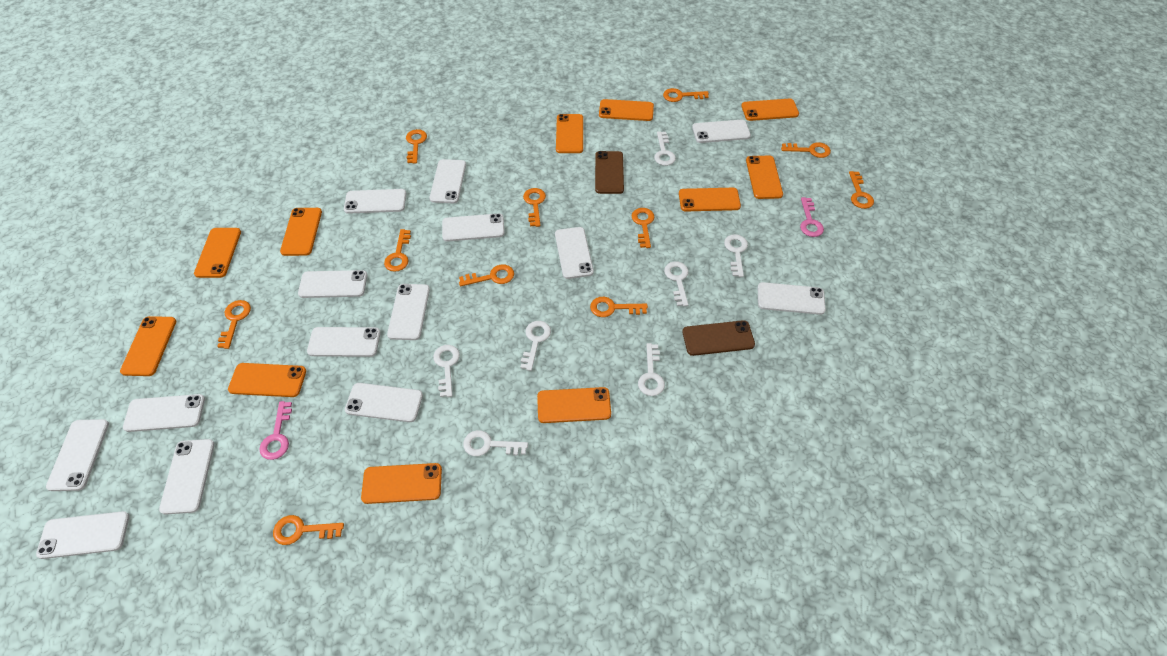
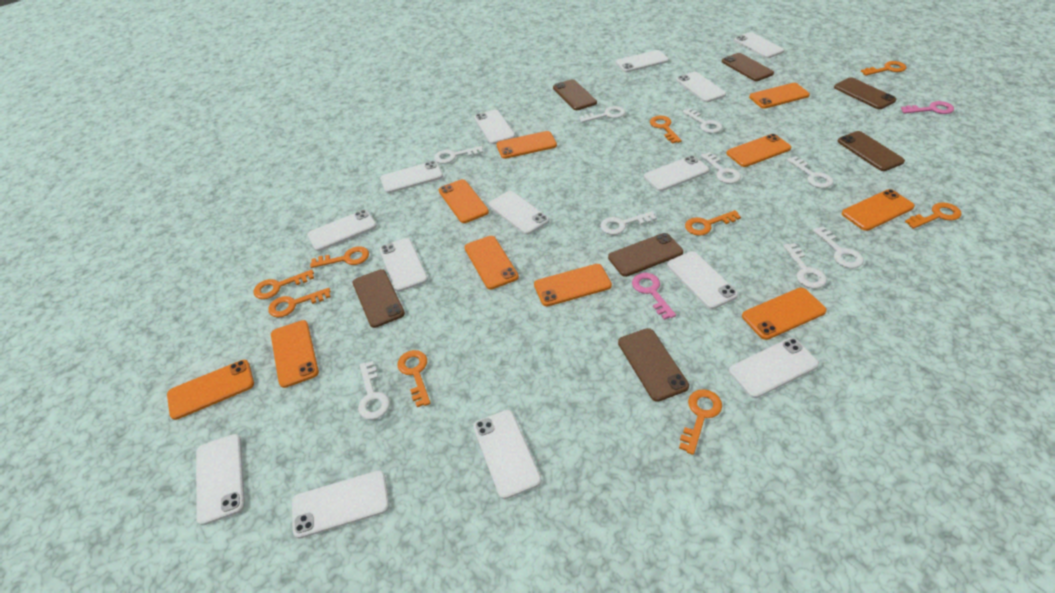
brown phone: 2 -> 7
orange key: 11 -> 9
orange phone: 11 -> 10
white key: 7 -> 9

